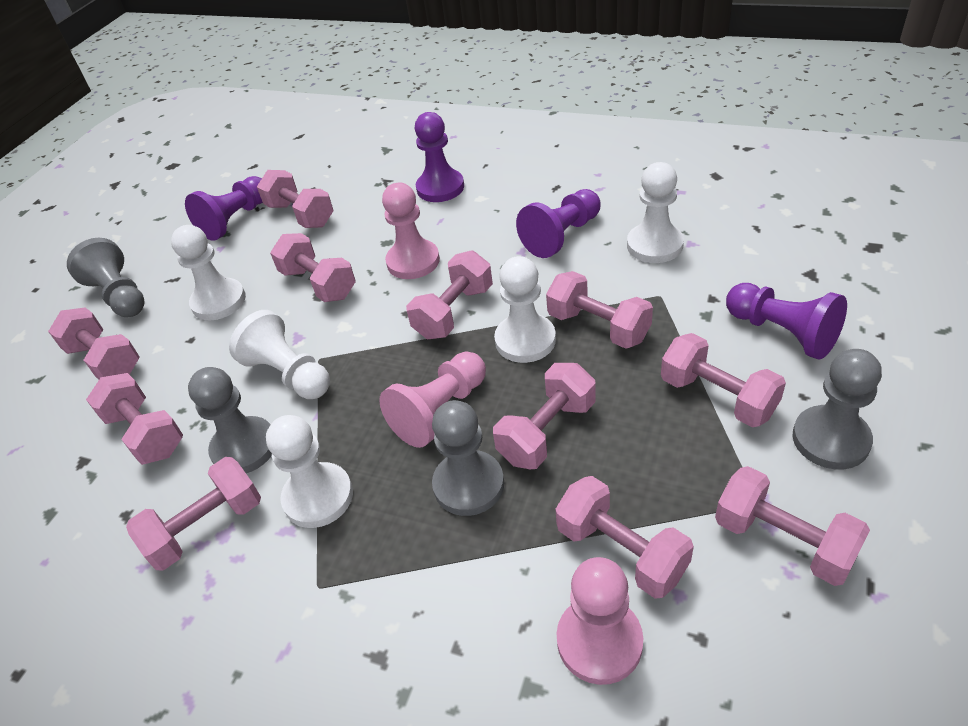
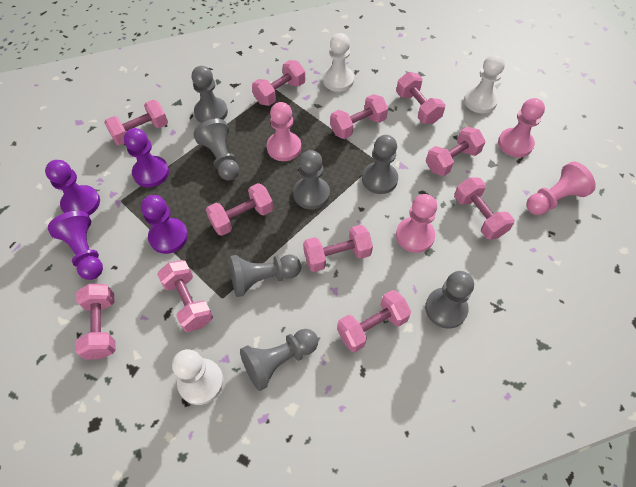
grey pawn: 4 -> 7
pink pawn: 3 -> 4
white pawn: 5 -> 3

